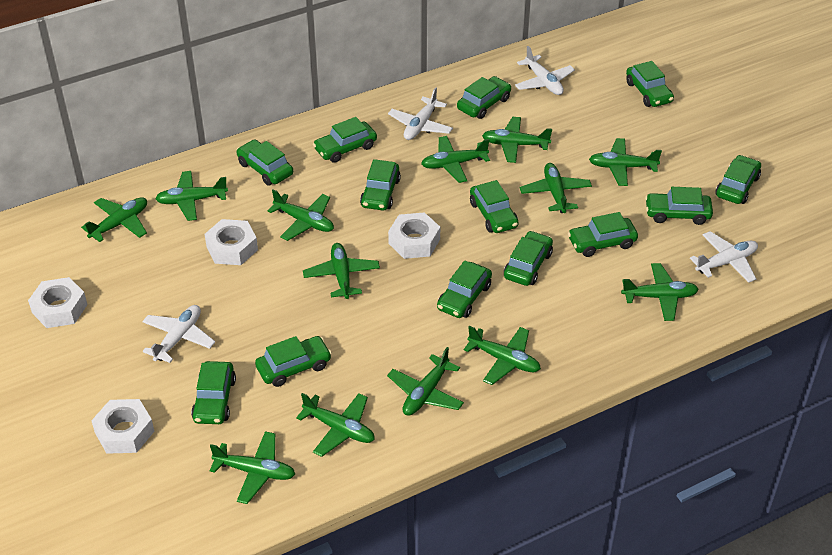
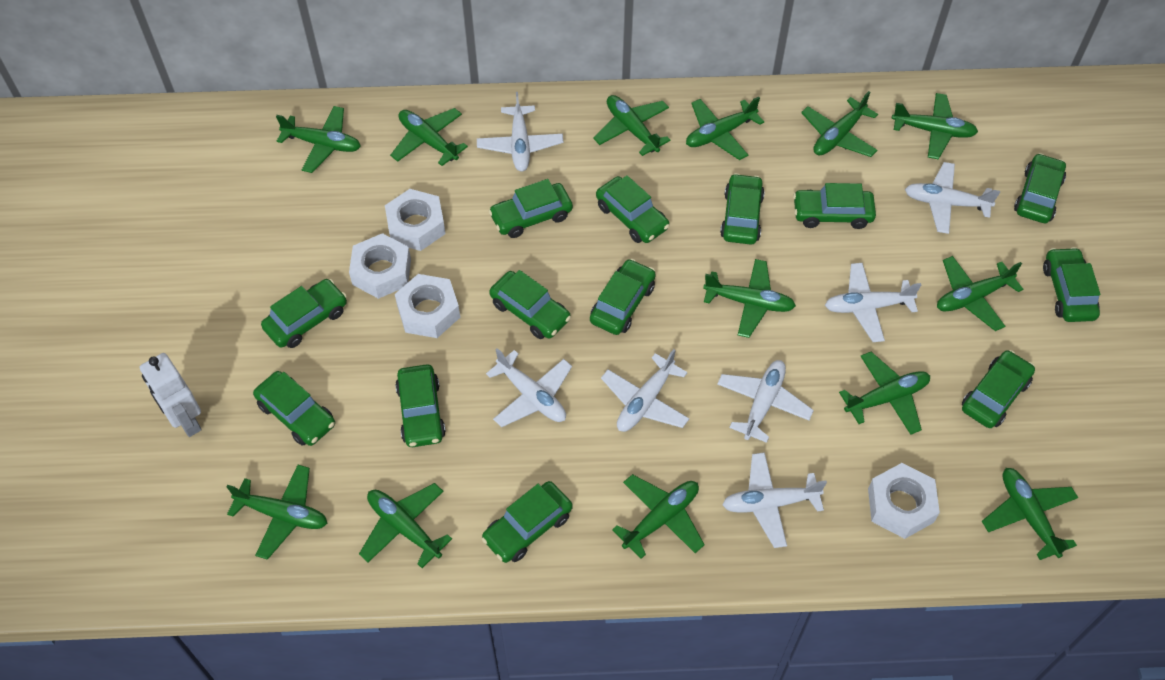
white plane: 4 -> 7
white robot: 0 -> 1

